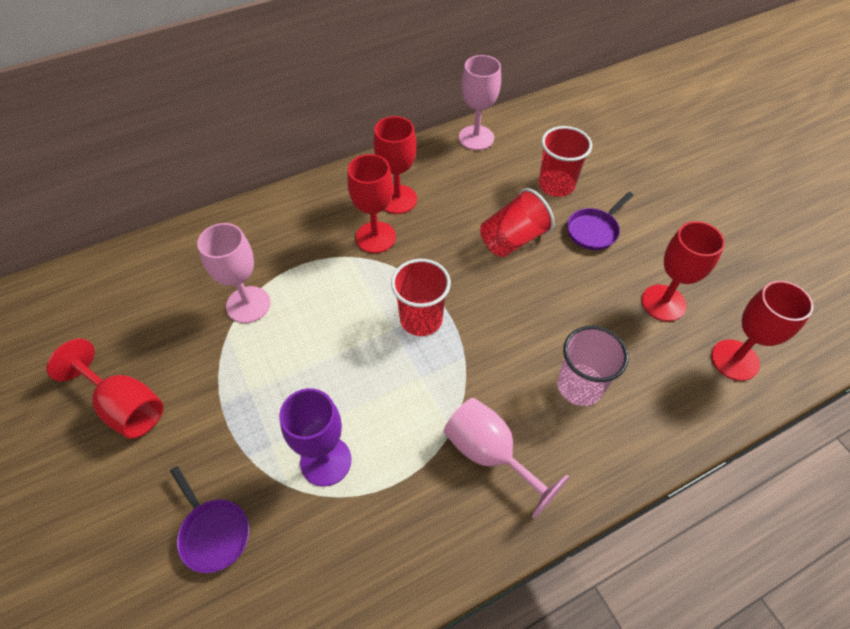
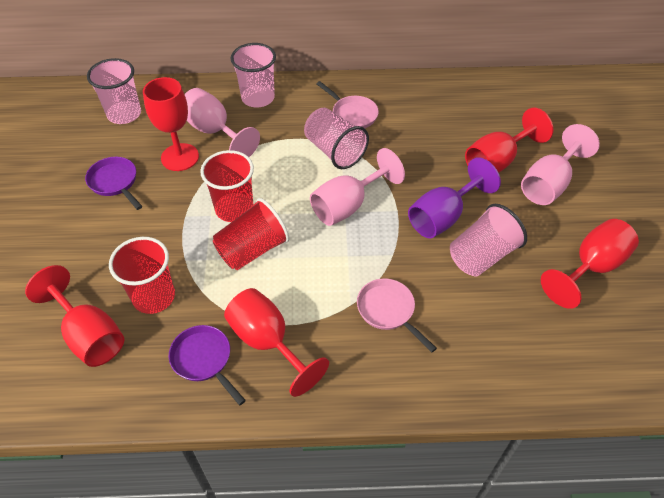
pink cup: 1 -> 4
pink pan: 0 -> 2

